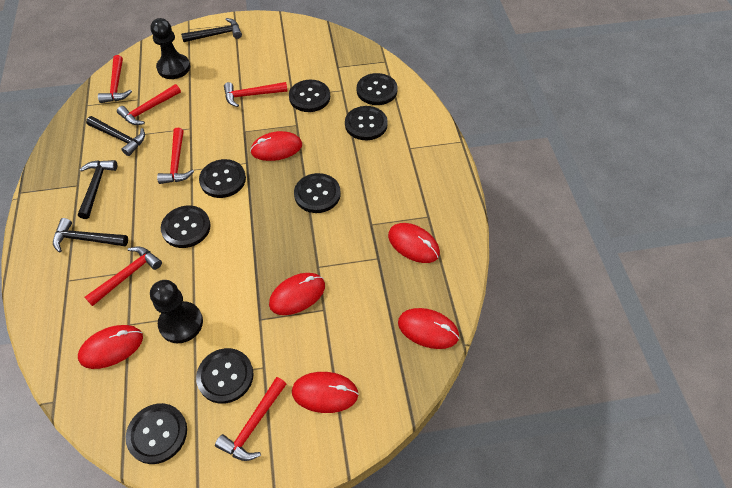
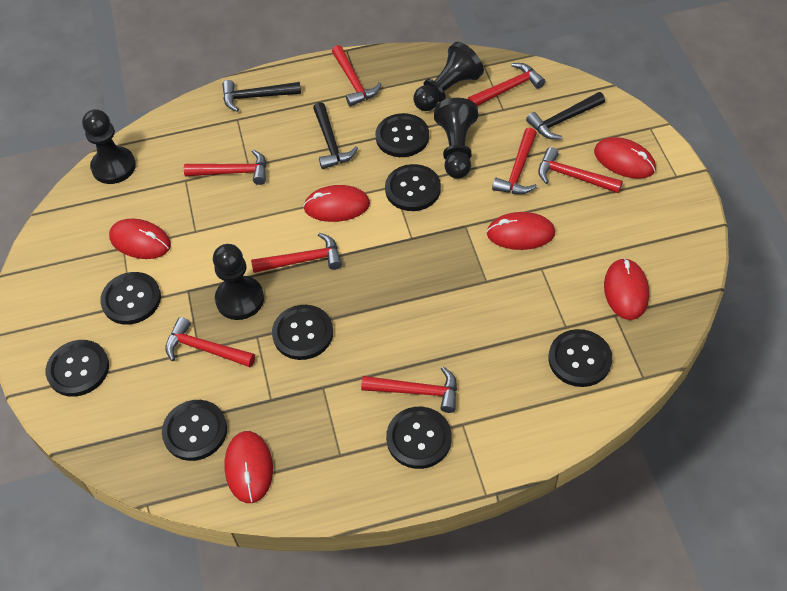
black hammer: 4 -> 3
black pawn: 2 -> 4
red hammer: 6 -> 8

